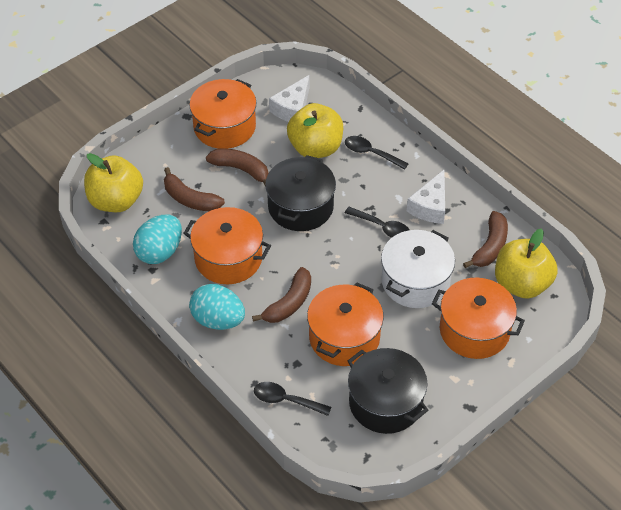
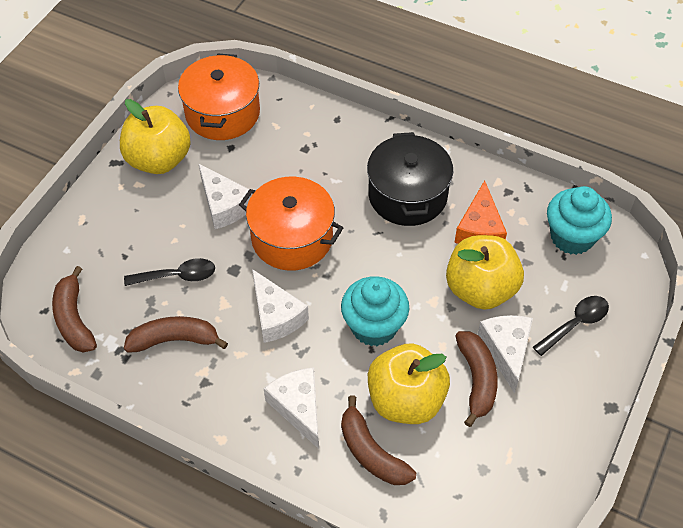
black pot: 2 -> 1
black spoon: 3 -> 2
orange cheese: 0 -> 1
orange pot: 4 -> 2
turquoise cupcake: 0 -> 2
turquoise egg: 2 -> 0
white cheese: 2 -> 4
white pot: 1 -> 0

